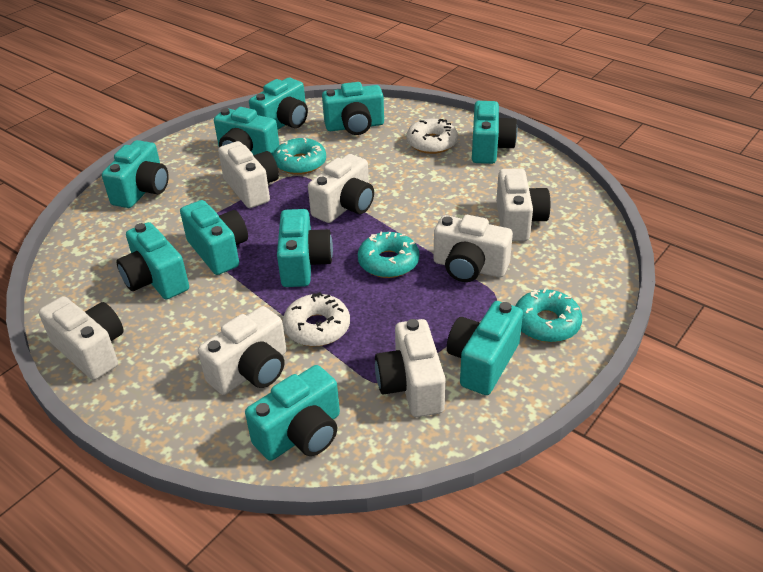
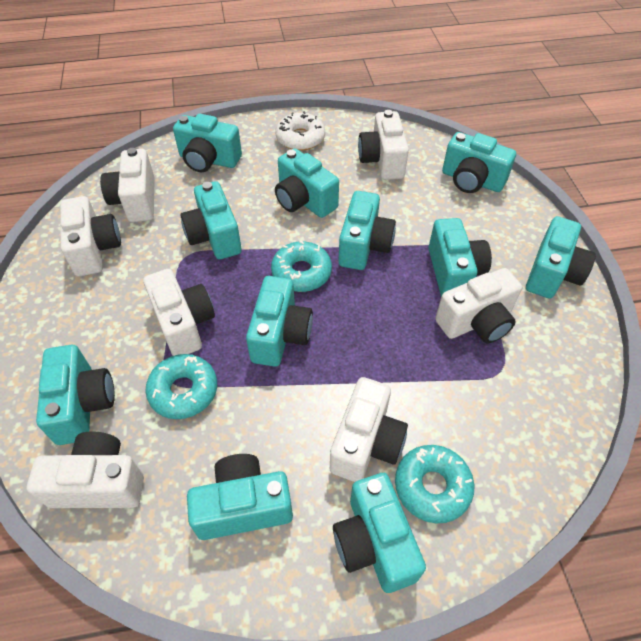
turquoise camera: 10 -> 11
white donut: 2 -> 1

